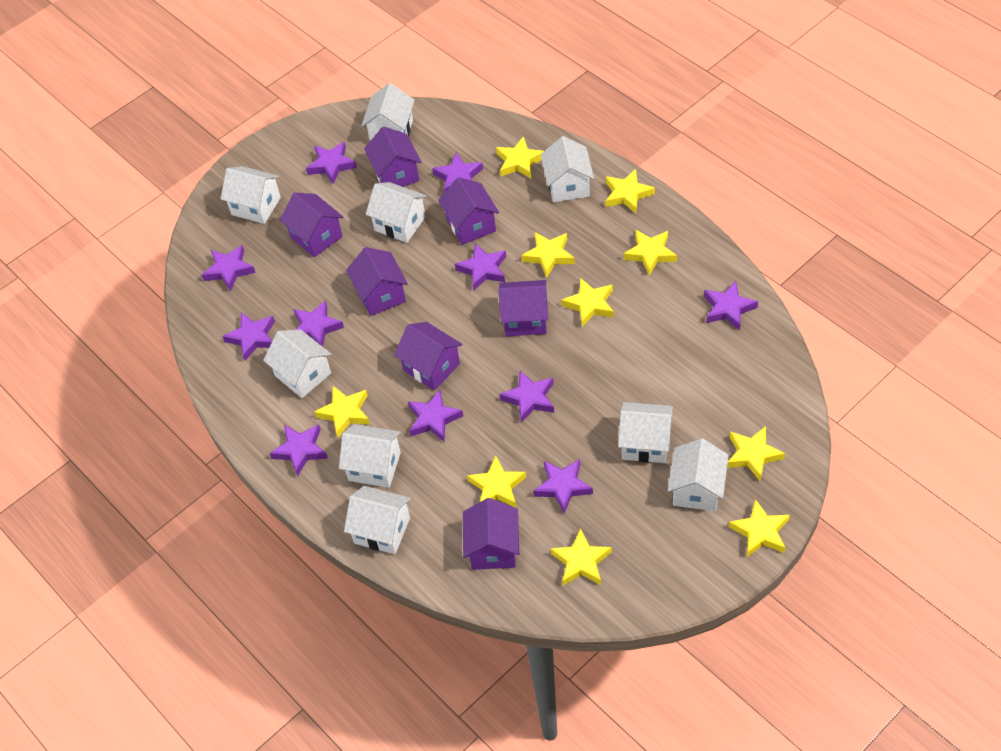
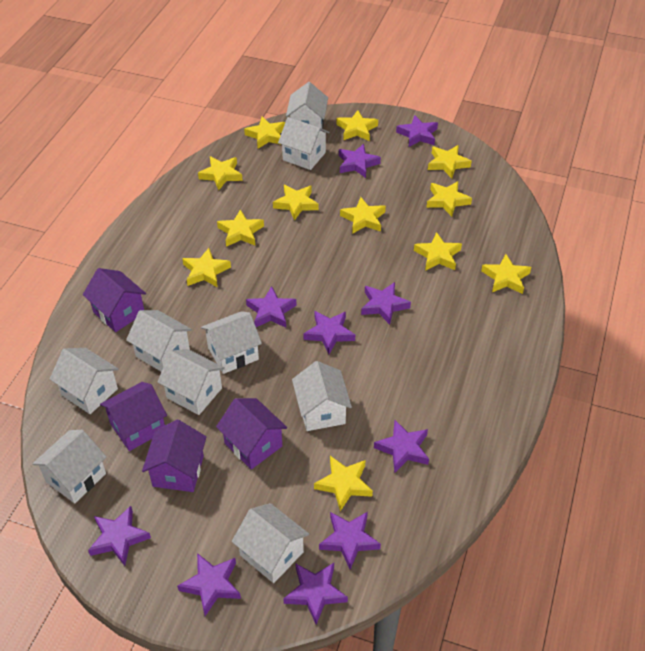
purple house: 7 -> 4
purple star: 11 -> 10
yellow star: 10 -> 12

